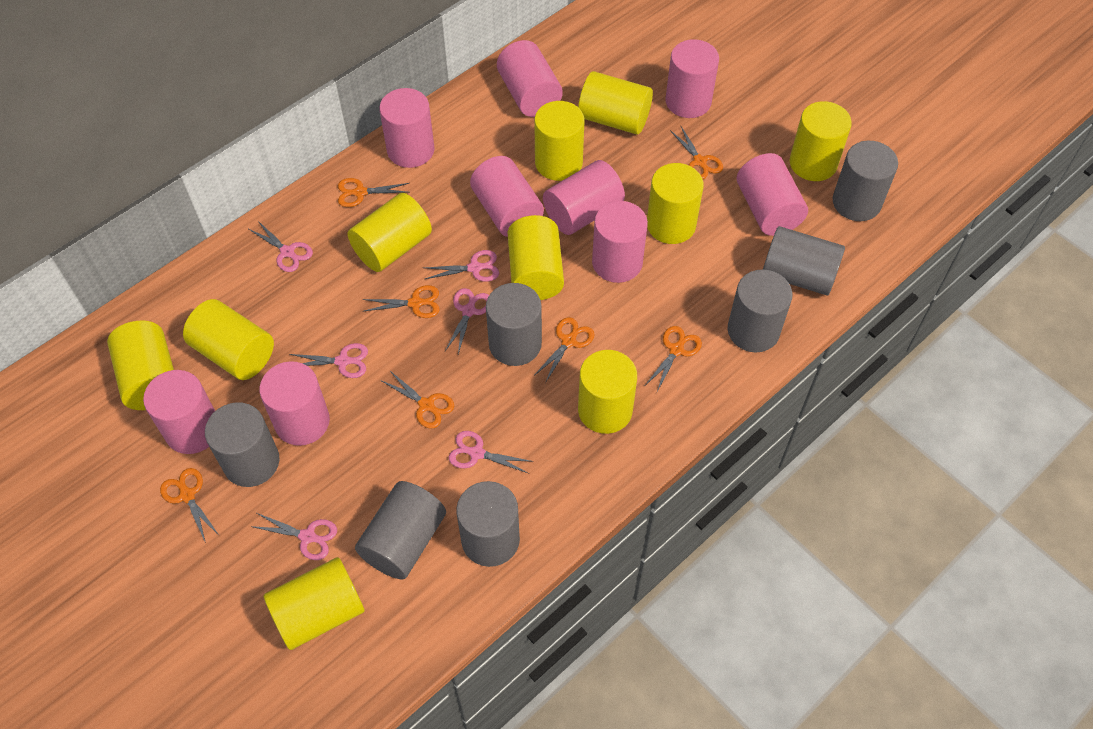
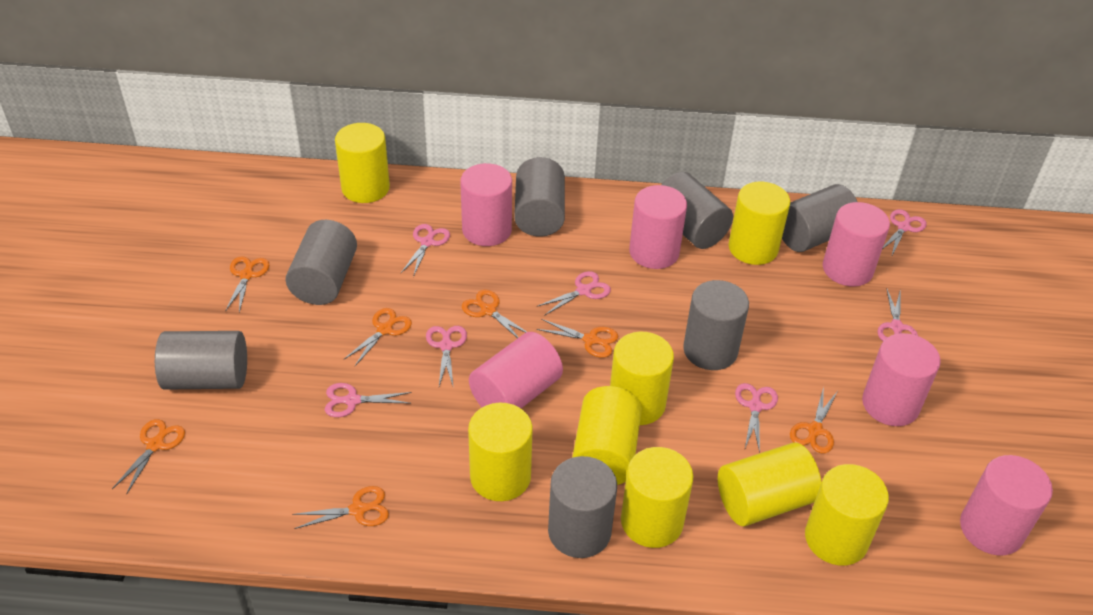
pink cylinder: 9 -> 6
pink scissors: 6 -> 7
yellow cylinder: 10 -> 8

